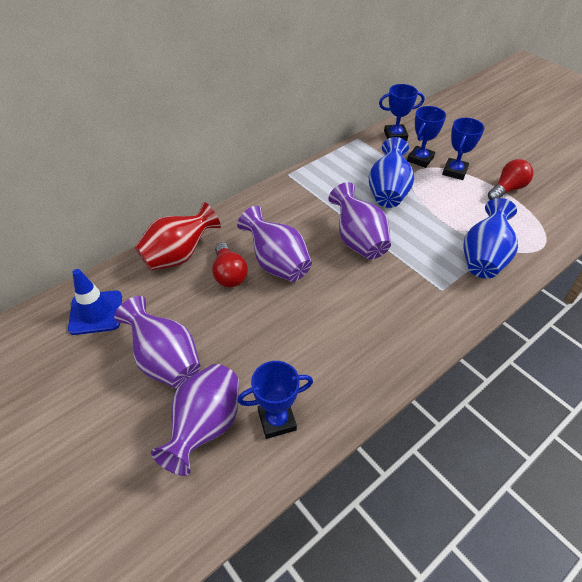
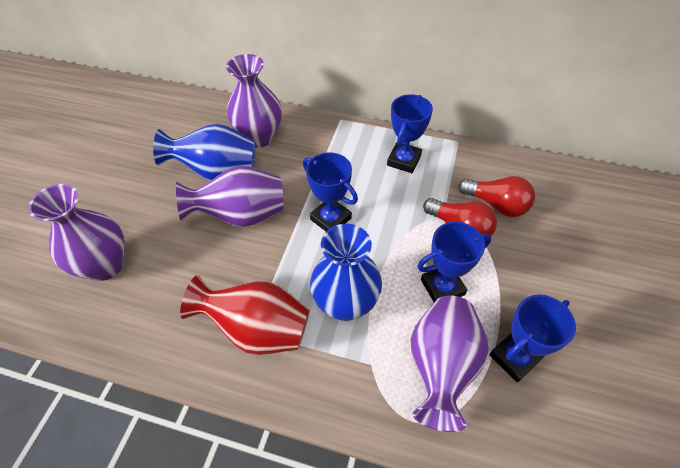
blue traffic cone: 1 -> 0

